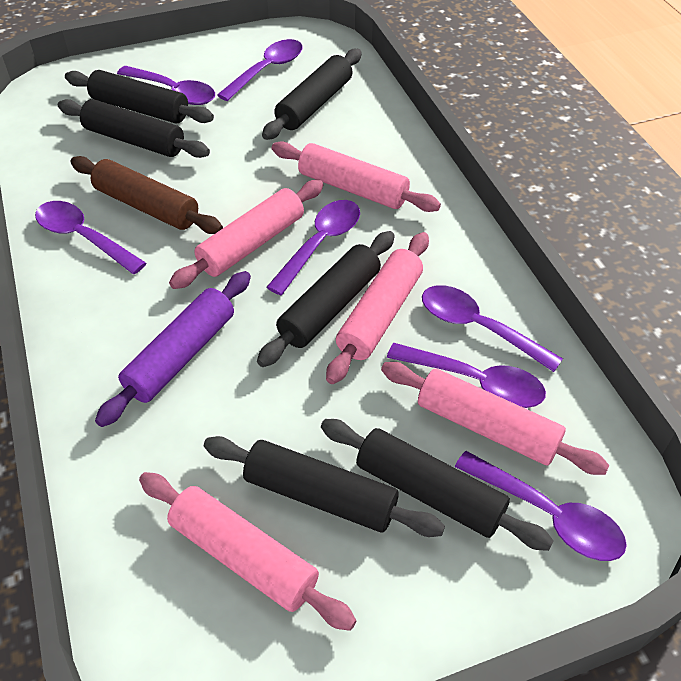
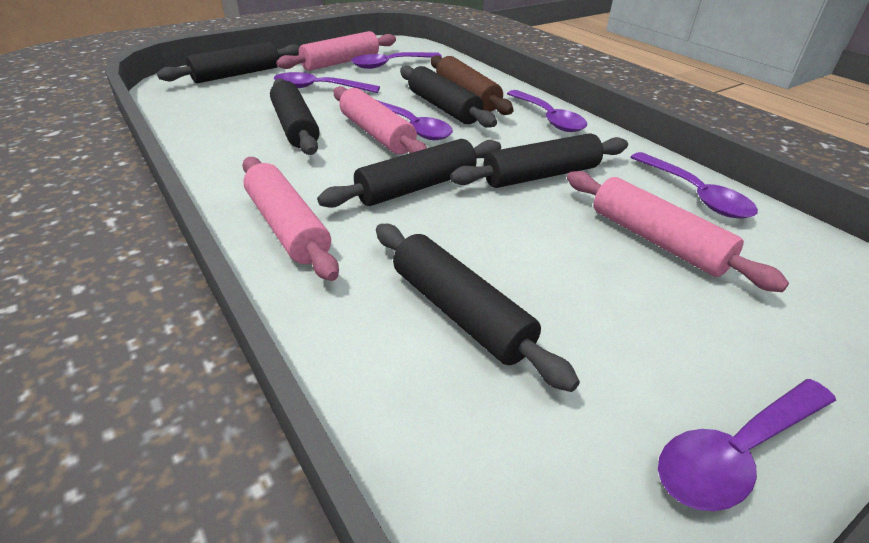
pink rolling pin: 5 -> 4
purple rolling pin: 1 -> 0
purple spoon: 7 -> 6

